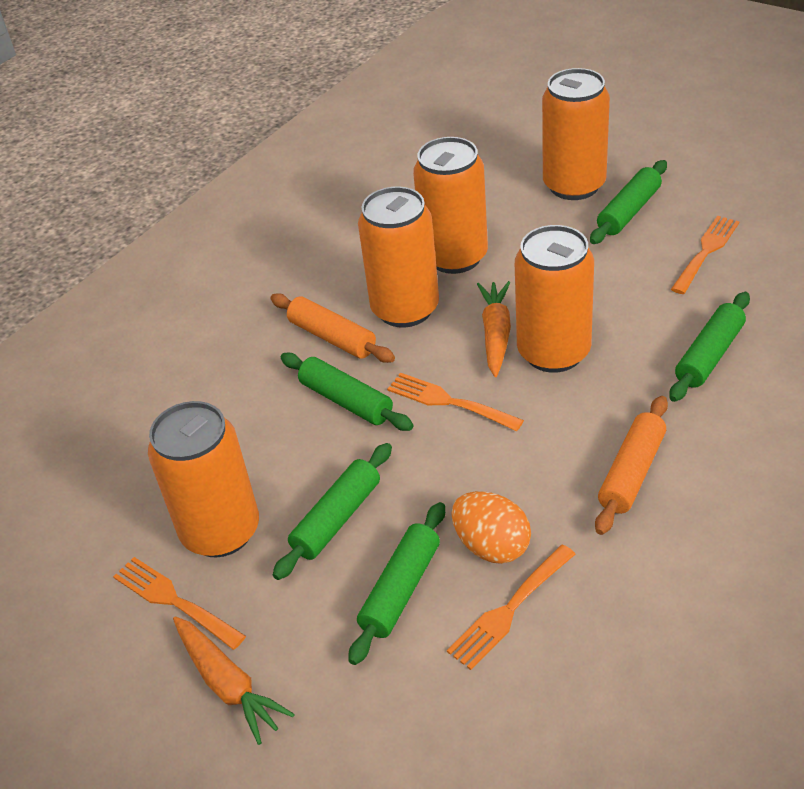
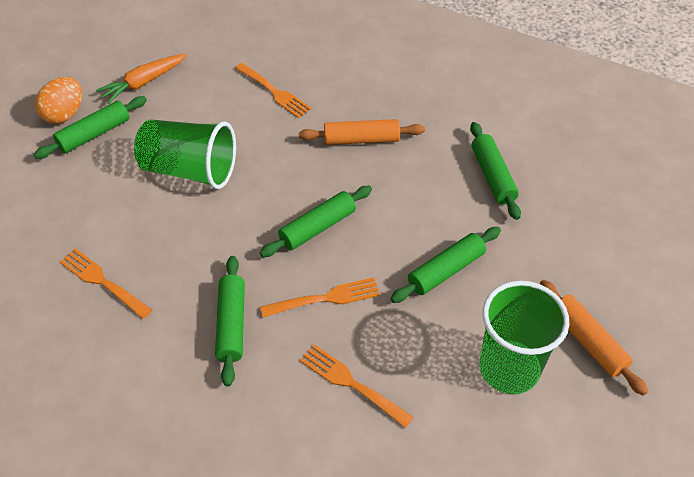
green cup: 0 -> 2
orange can: 5 -> 0
orange carrot: 2 -> 1

